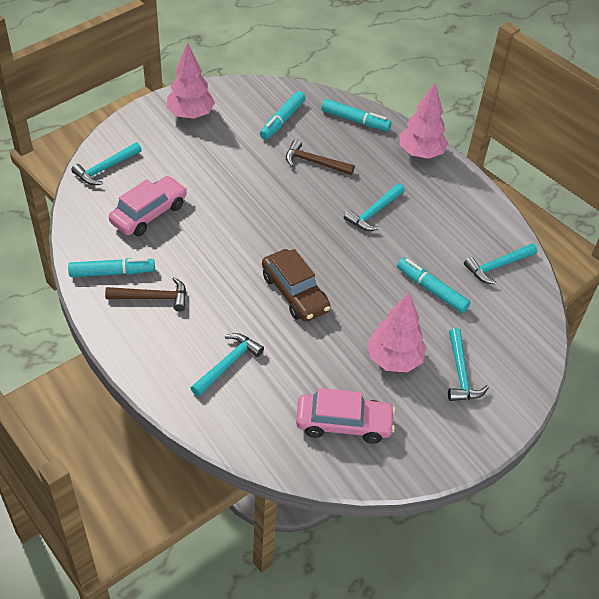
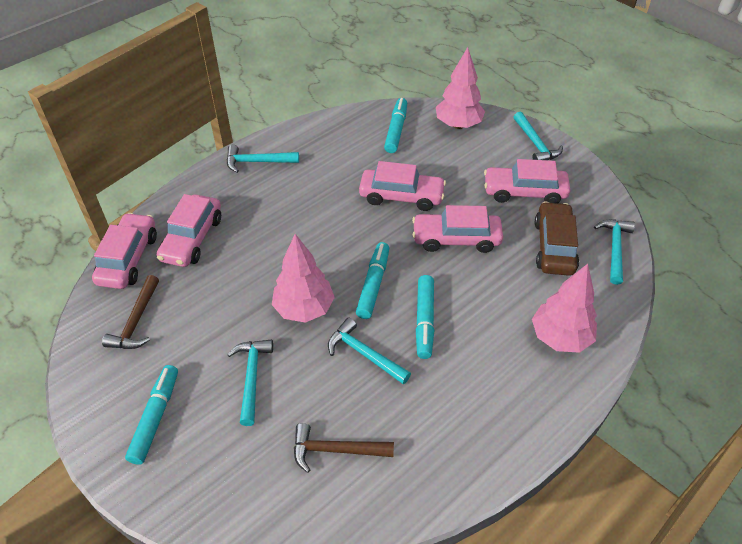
pink car: 2 -> 5

